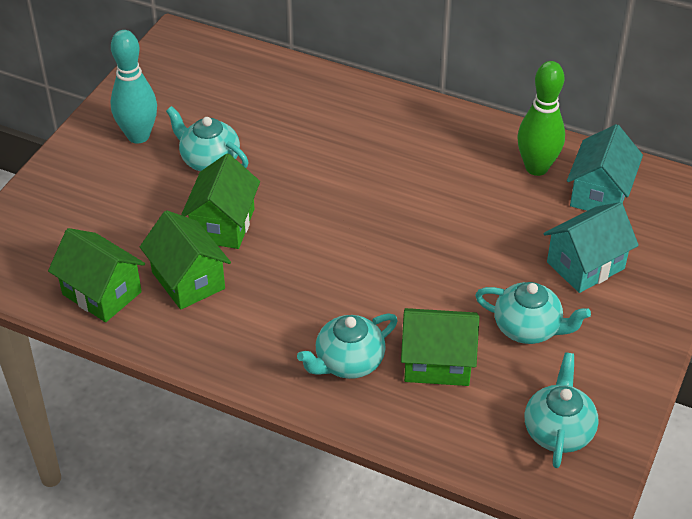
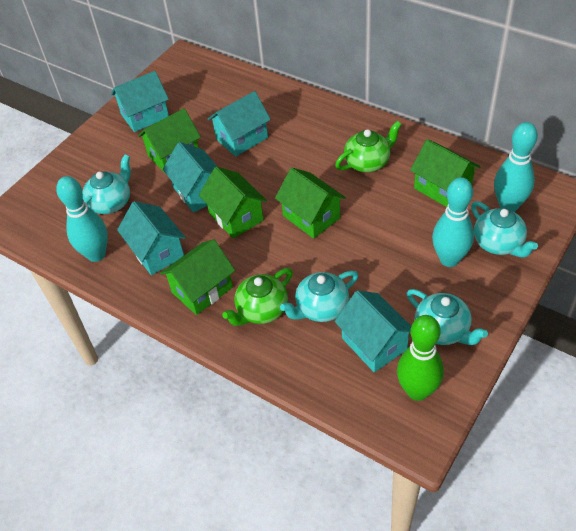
green house: 4 -> 5
green teapot: 0 -> 2
turquoise bowling pin: 1 -> 3
turquoise house: 2 -> 5

